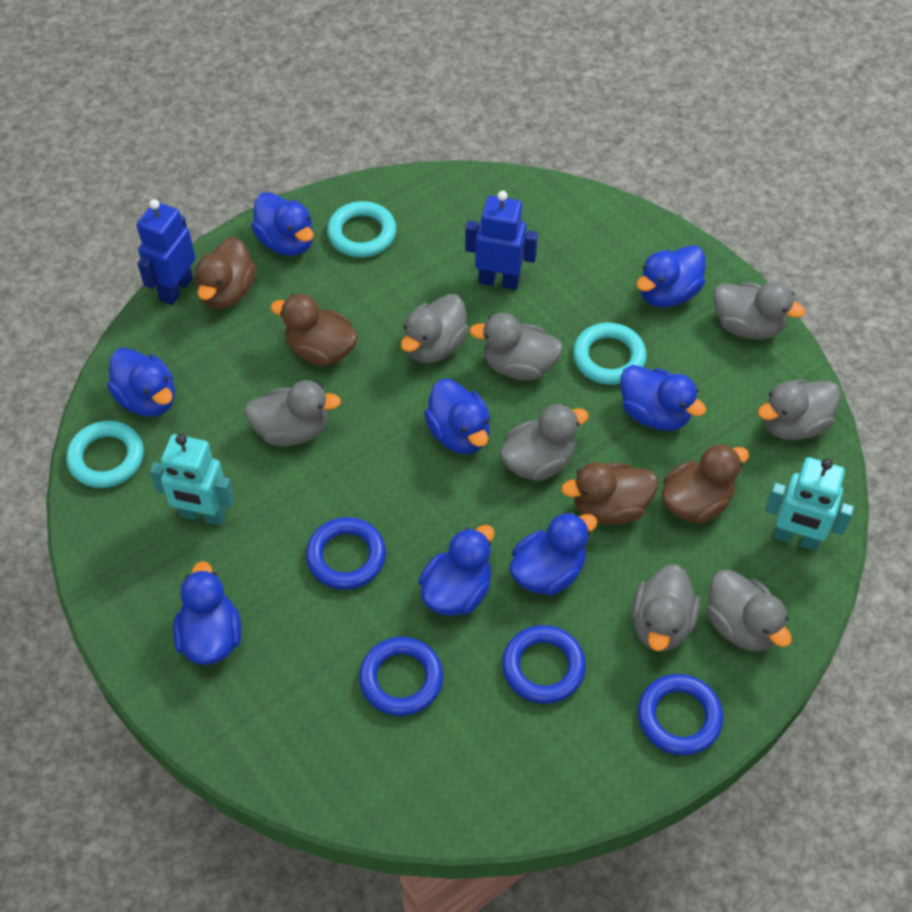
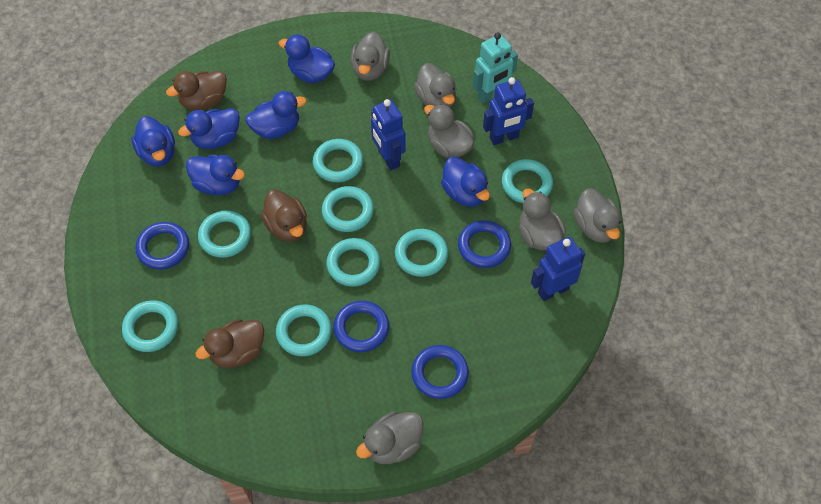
blue duck: 8 -> 6
blue robot: 2 -> 3
brown duck: 4 -> 3
grey duck: 8 -> 6
turquoise ring: 3 -> 8
turquoise robot: 2 -> 1

